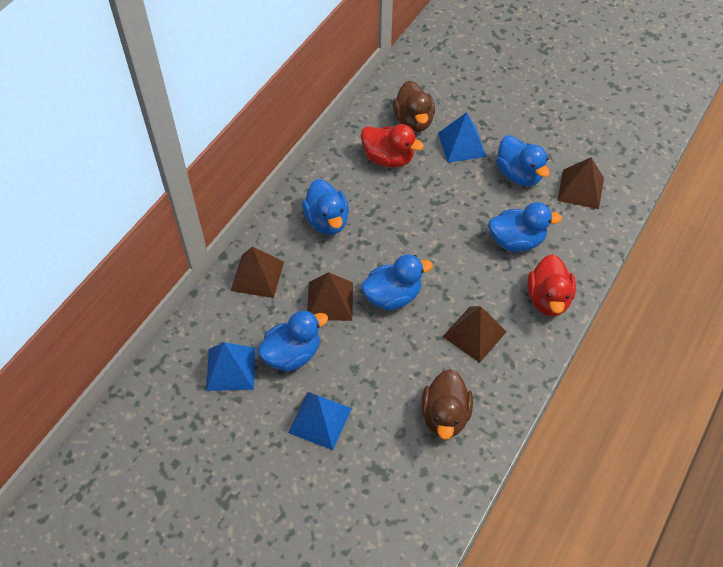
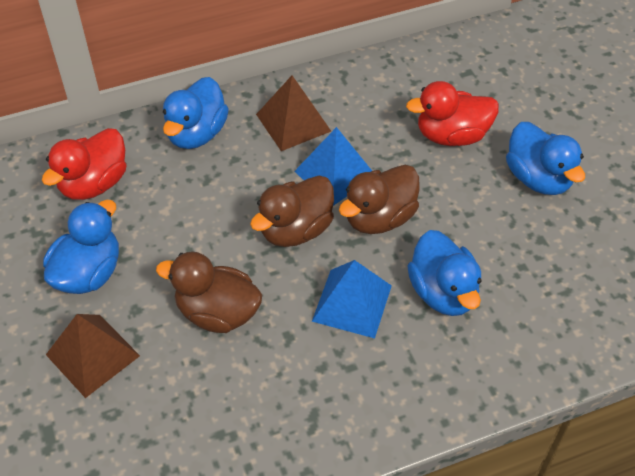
blue duck: 5 -> 4
blue pyramid: 3 -> 2
brown duck: 2 -> 3
brown pyramid: 4 -> 2

